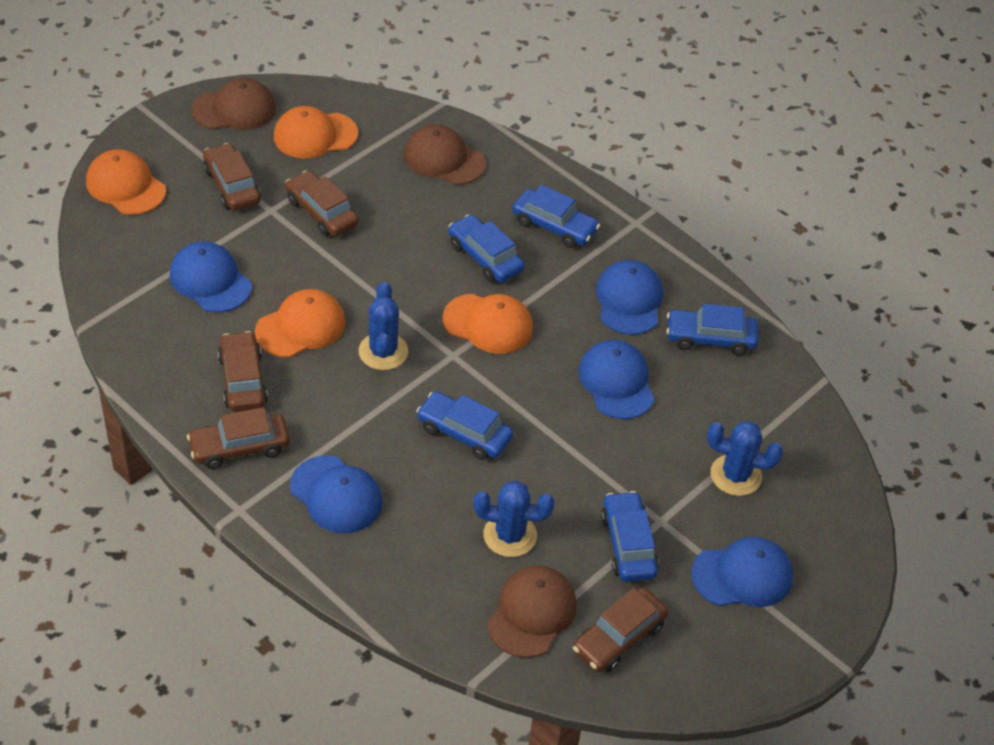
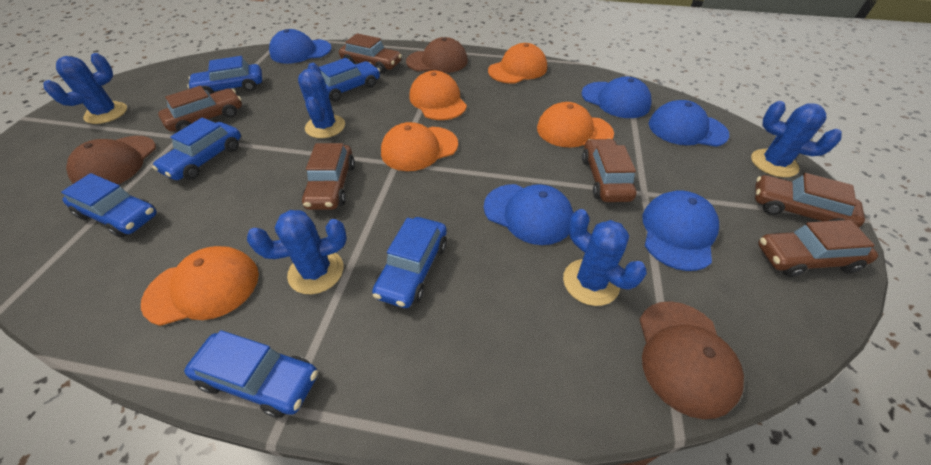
blue cactus: 3 -> 5
blue car: 5 -> 6
brown car: 5 -> 6
orange cap: 4 -> 5

